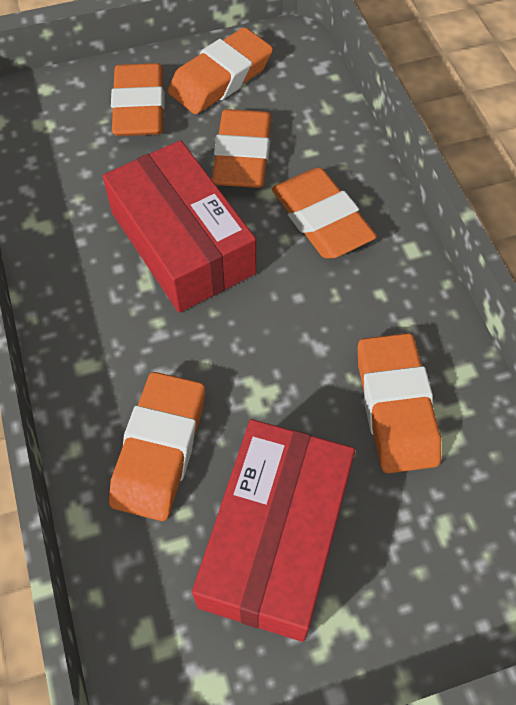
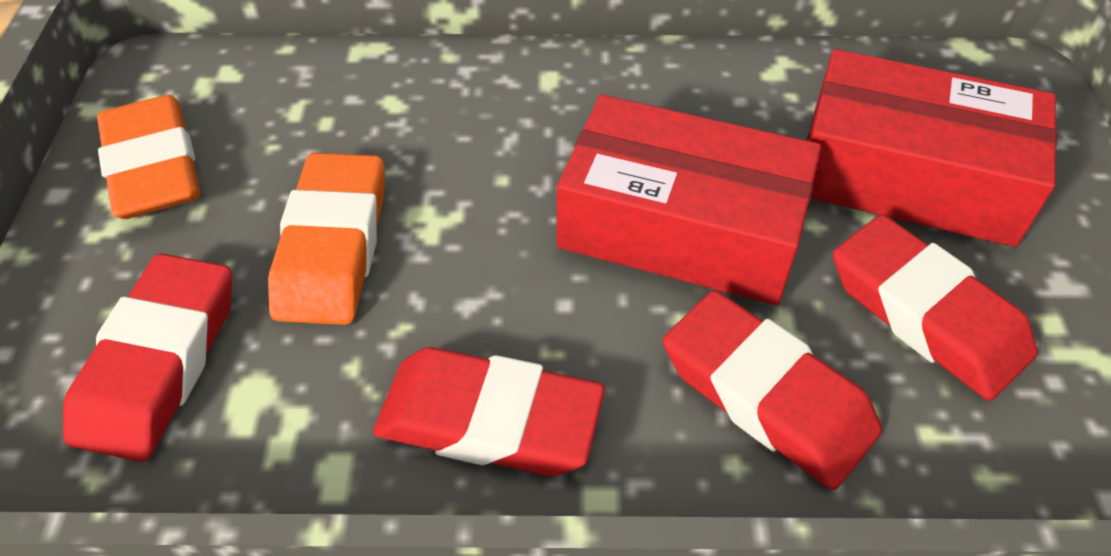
orange eraser: 6 -> 2
red eraser: 0 -> 4

